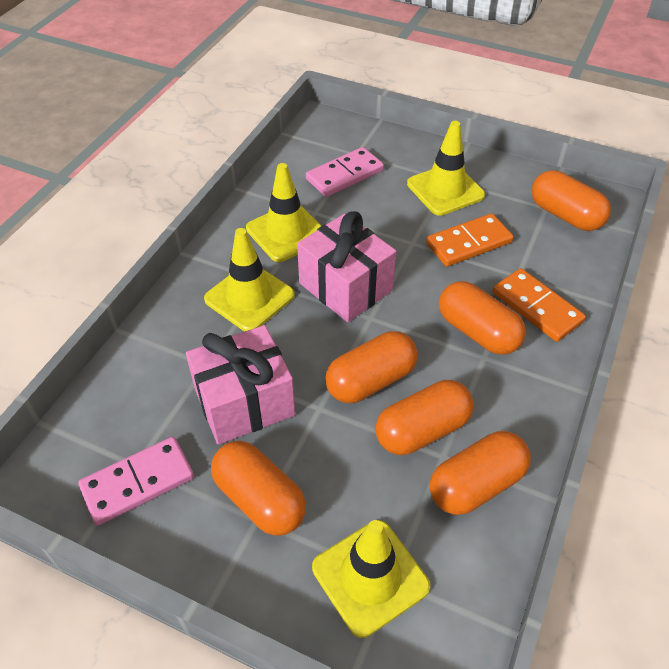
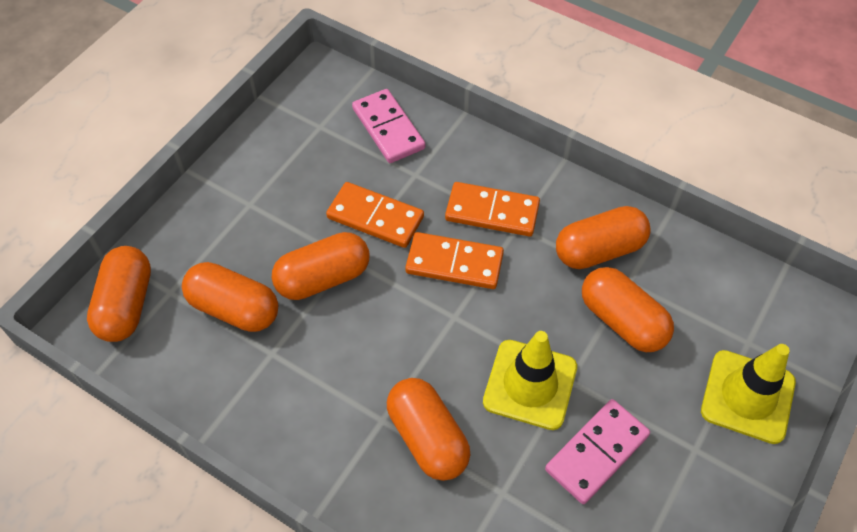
orange domino: 2 -> 3
pink gift: 2 -> 0
yellow traffic cone: 4 -> 2

